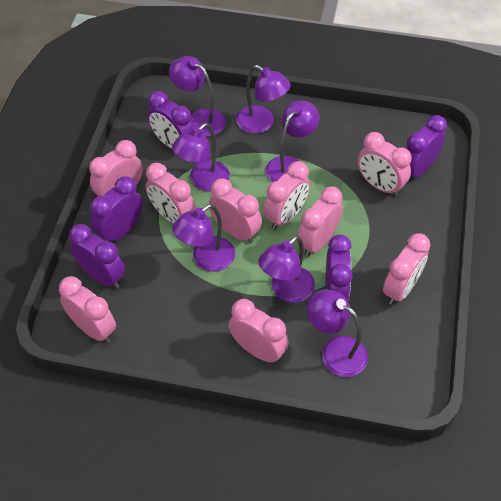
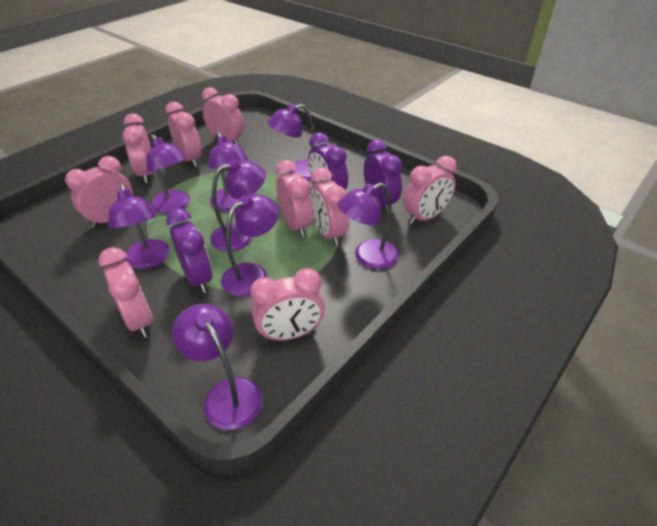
purple clock: 5 -> 3
purple lamp: 7 -> 8

